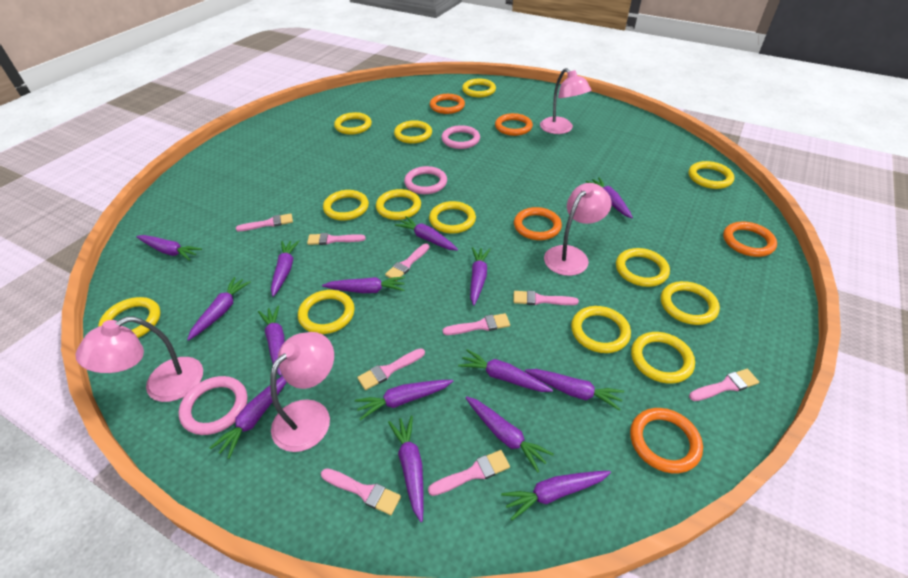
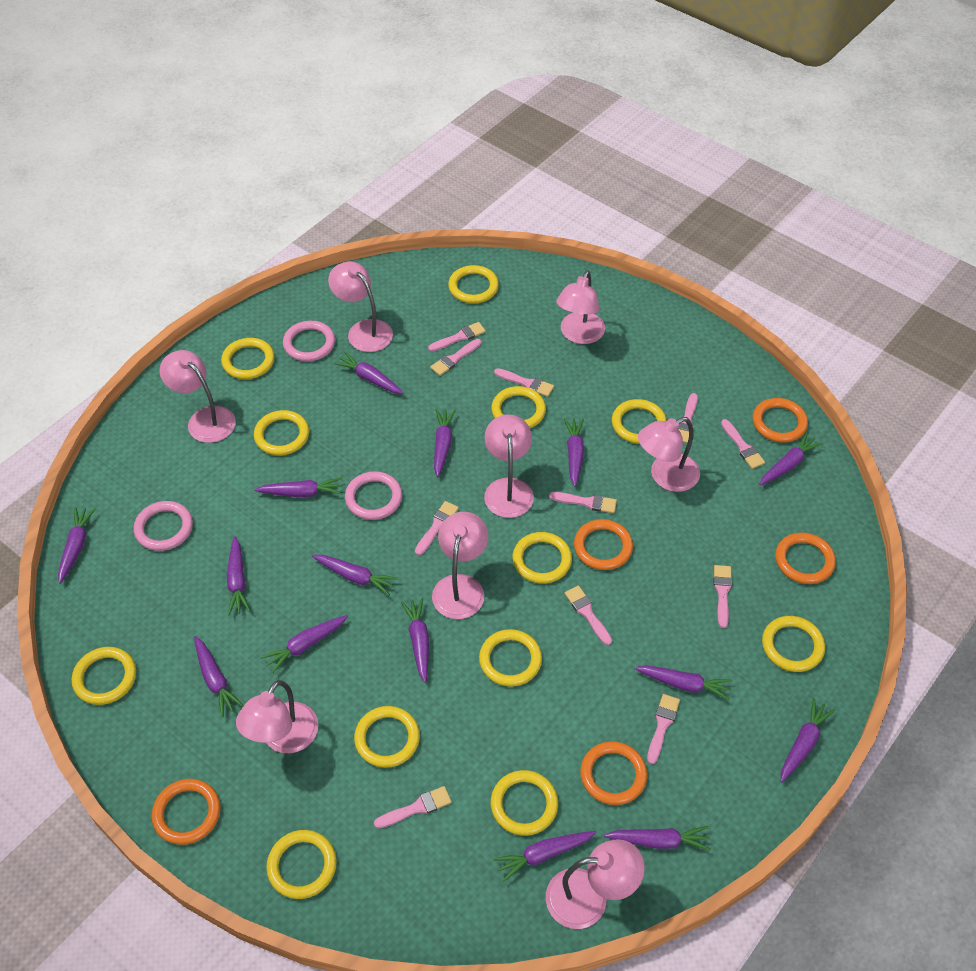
pink brush: 9 -> 11
pink lamp: 4 -> 8
yellow ring: 13 -> 12

